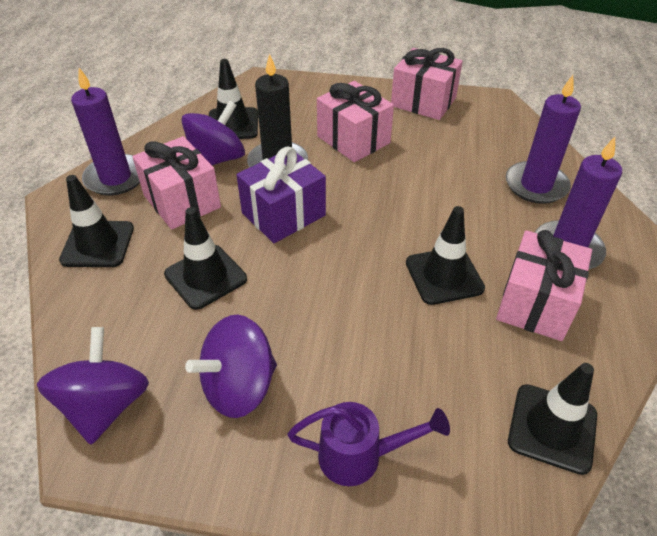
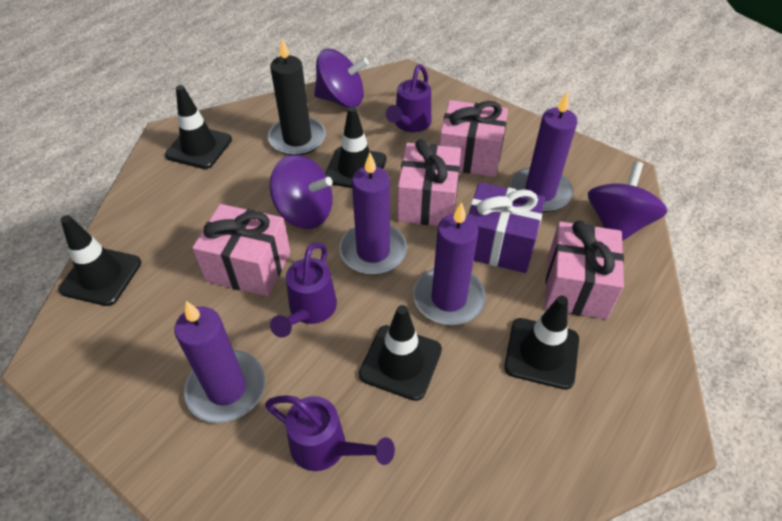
purple candle: 3 -> 4
purple watering can: 1 -> 3

